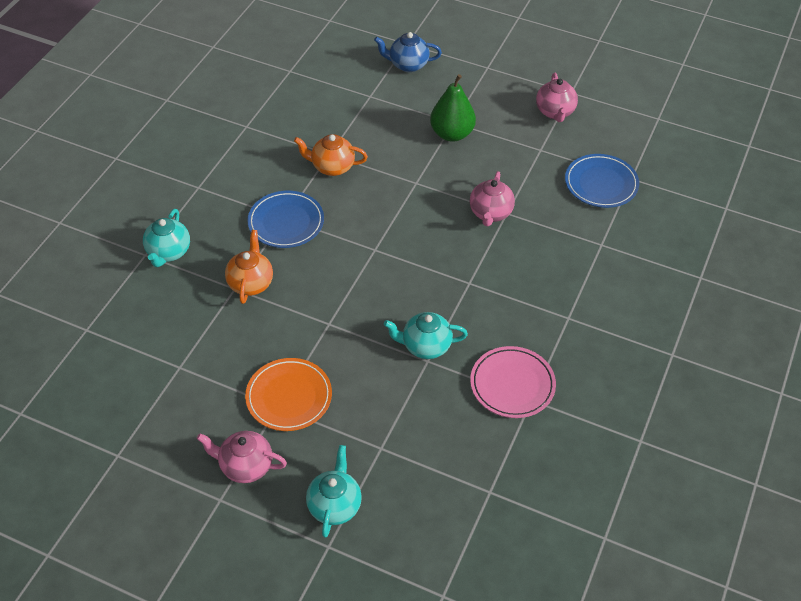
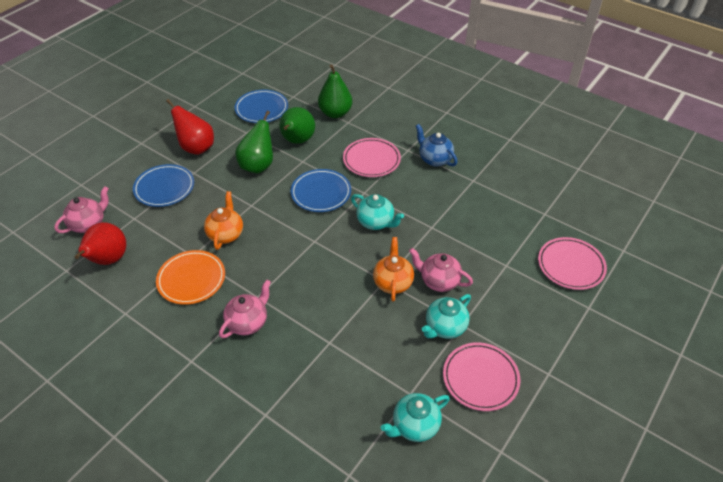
blue plate: 2 -> 3
green pear: 1 -> 3
pink plate: 1 -> 3
red pear: 0 -> 2

